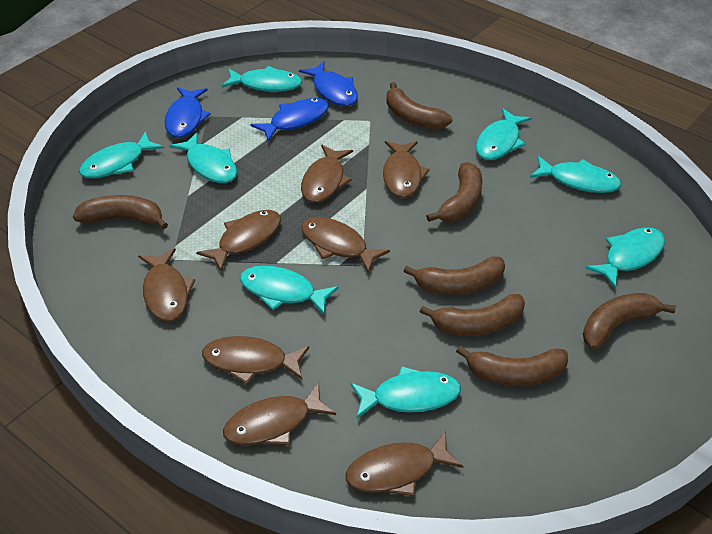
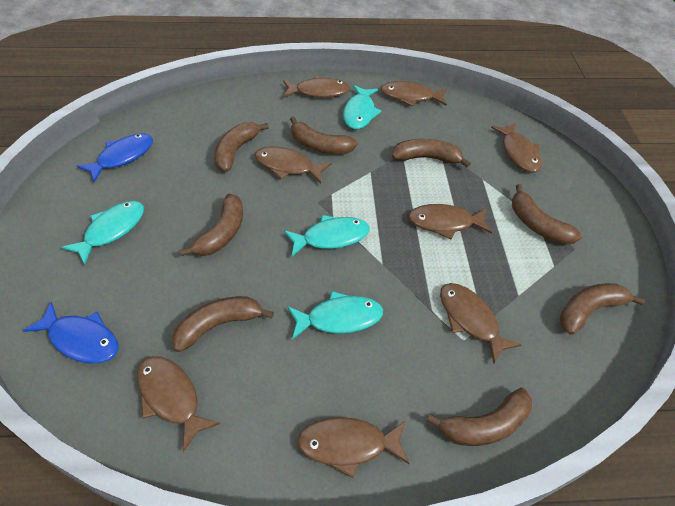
blue fish: 3 -> 2
brown banana: 7 -> 8
turquoise fish: 8 -> 4

